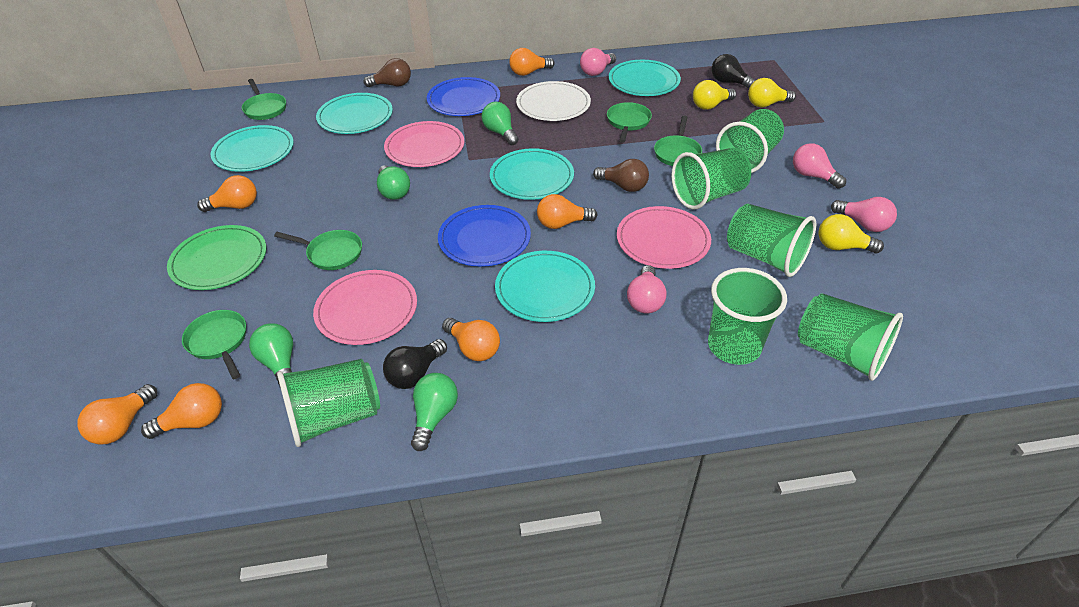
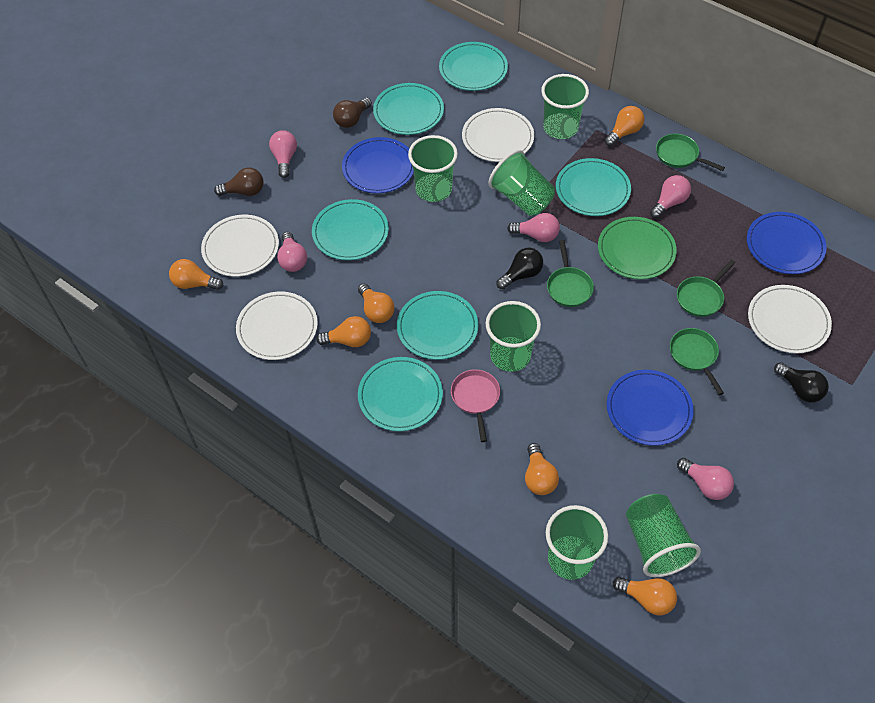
blue plate: 2 -> 3
green light bulb: 4 -> 0
green pan: 5 -> 4
pink light bulb: 4 -> 5
pink pan: 0 -> 1
pink plate: 3 -> 0
turquoise plate: 5 -> 6
white plate: 1 -> 4
yellow light bulb: 3 -> 0

